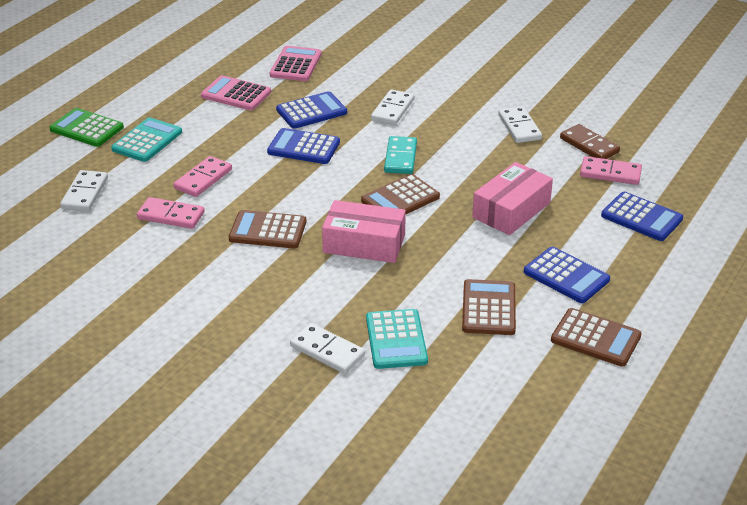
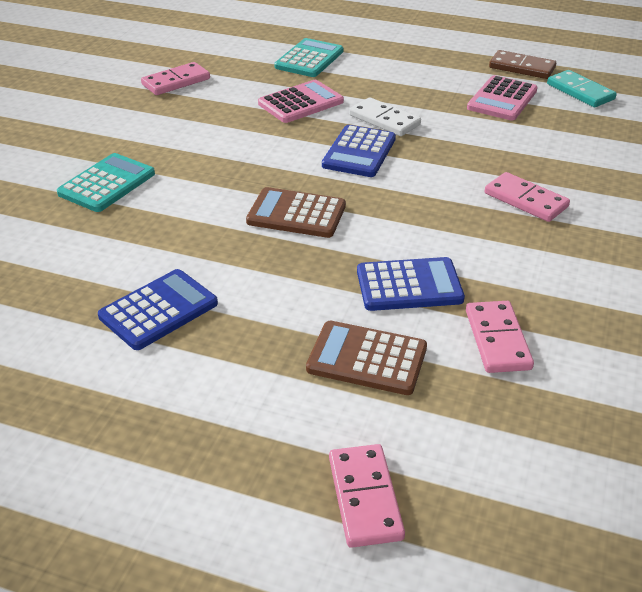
blue calculator: 4 -> 3
brown calculator: 4 -> 2
green calculator: 1 -> 0
pink box: 2 -> 0
pink domino: 3 -> 4
white domino: 4 -> 1

